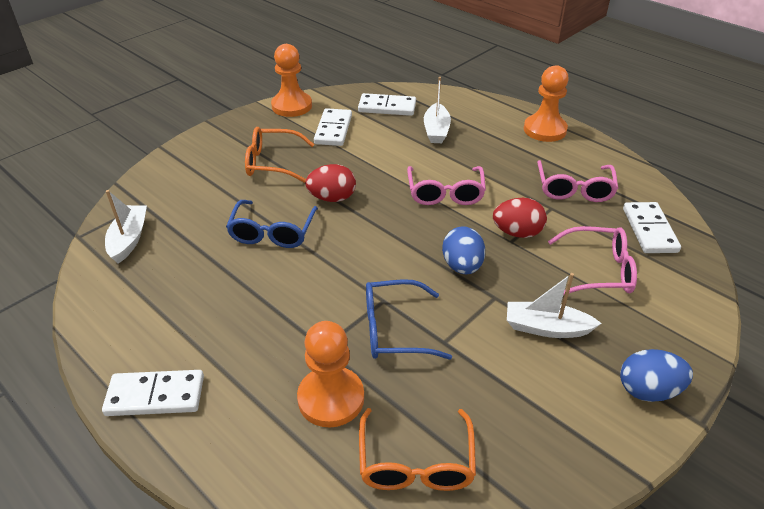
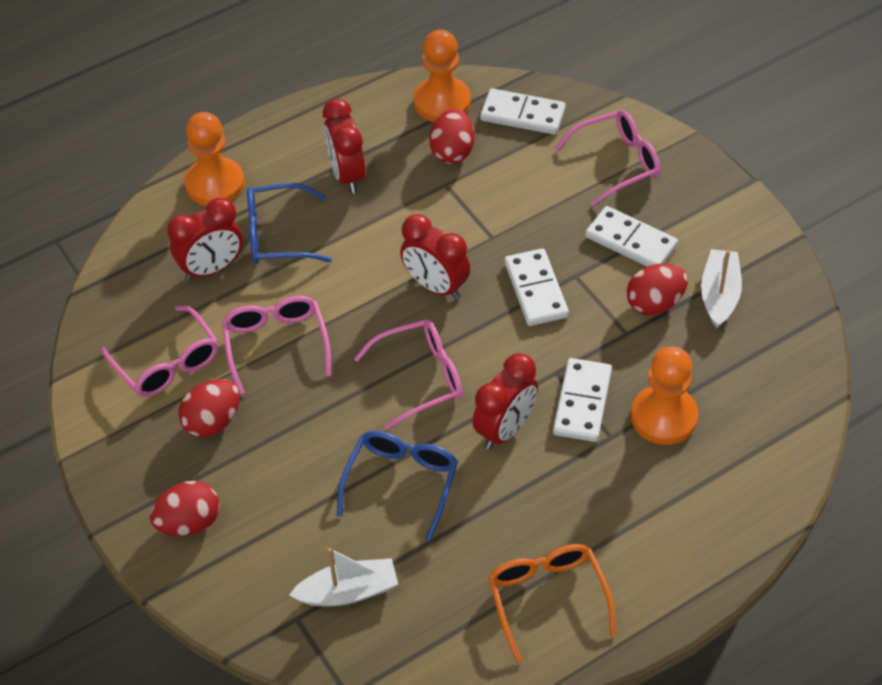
blue egg: 2 -> 0
orange glasses: 2 -> 1
pink glasses: 3 -> 4
red clock: 0 -> 4
red egg: 2 -> 4
white boat: 3 -> 2

